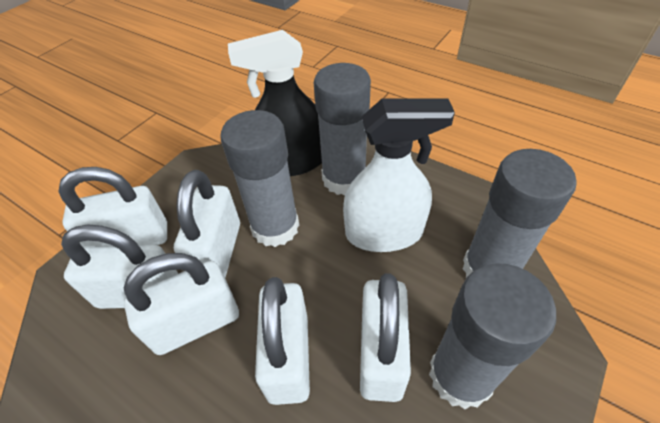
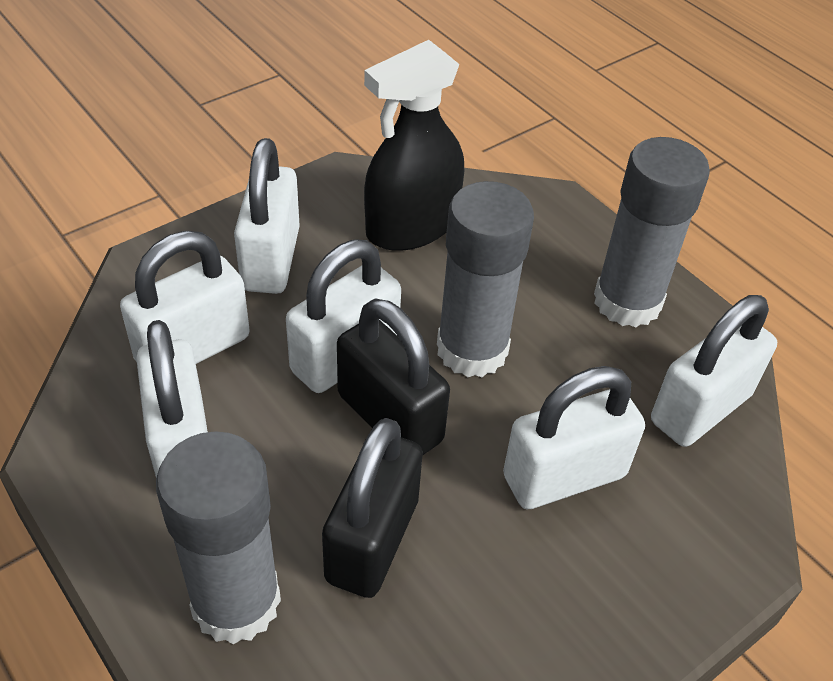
black padlock: 0 -> 2
grey glue stick: 4 -> 3
white spray bottle: 1 -> 0

